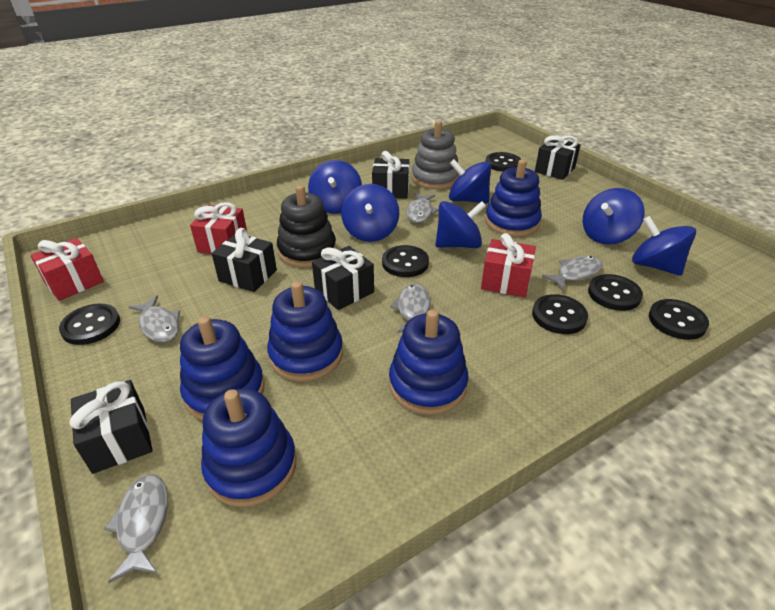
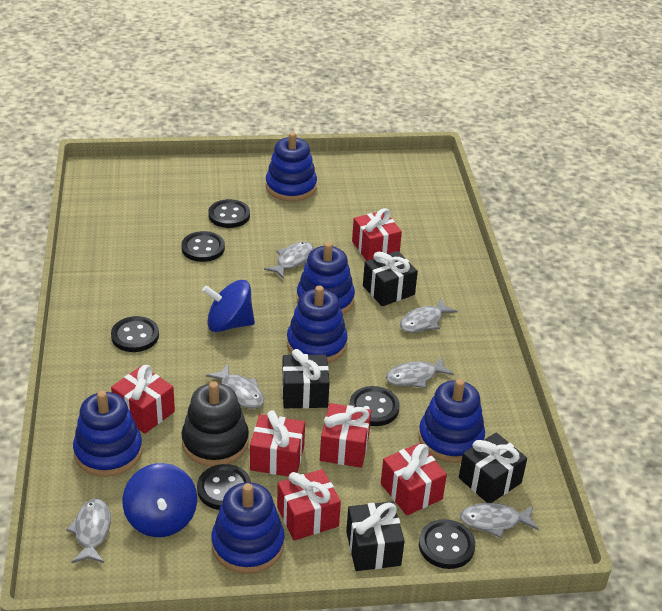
black gift: 5 -> 4
blue spinning top: 6 -> 2
blue stacking toy: 5 -> 6
grey fish: 5 -> 6
grey stacking toy: 1 -> 0
red gift: 3 -> 6

